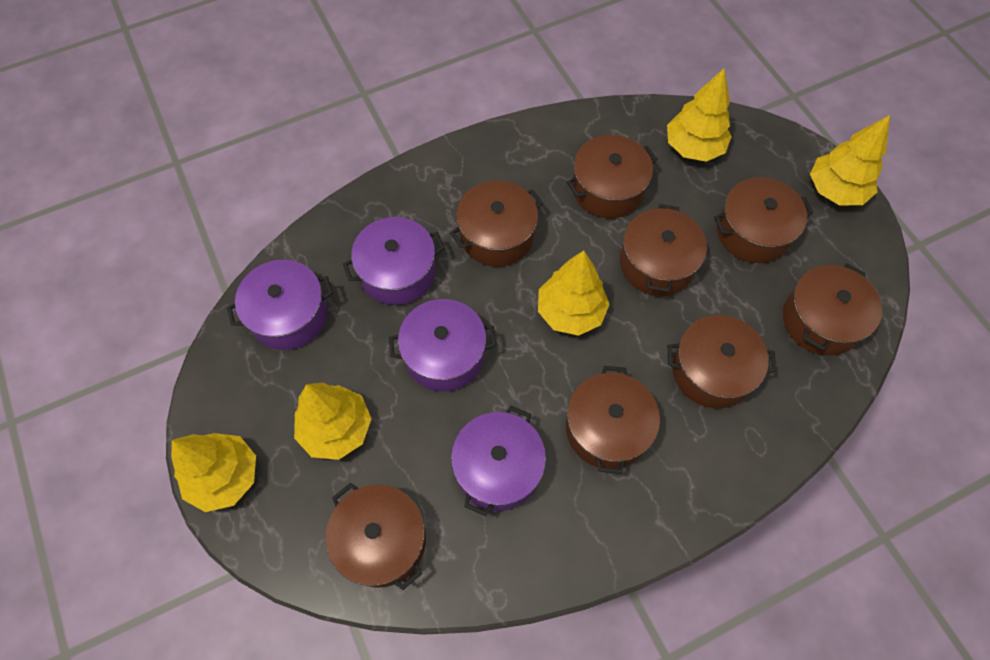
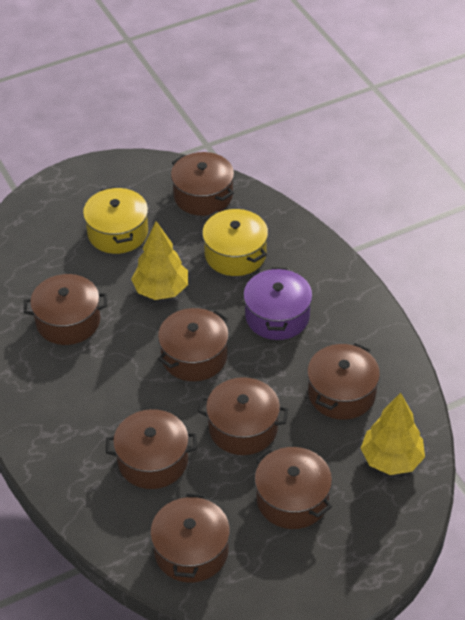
purple pot: 4 -> 1
yellow pot: 0 -> 2
yellow tree: 5 -> 2

